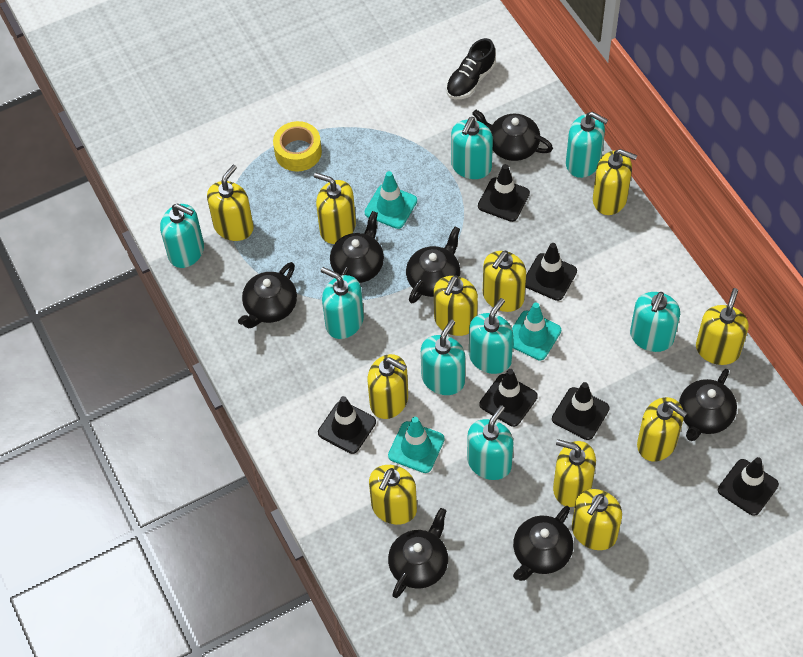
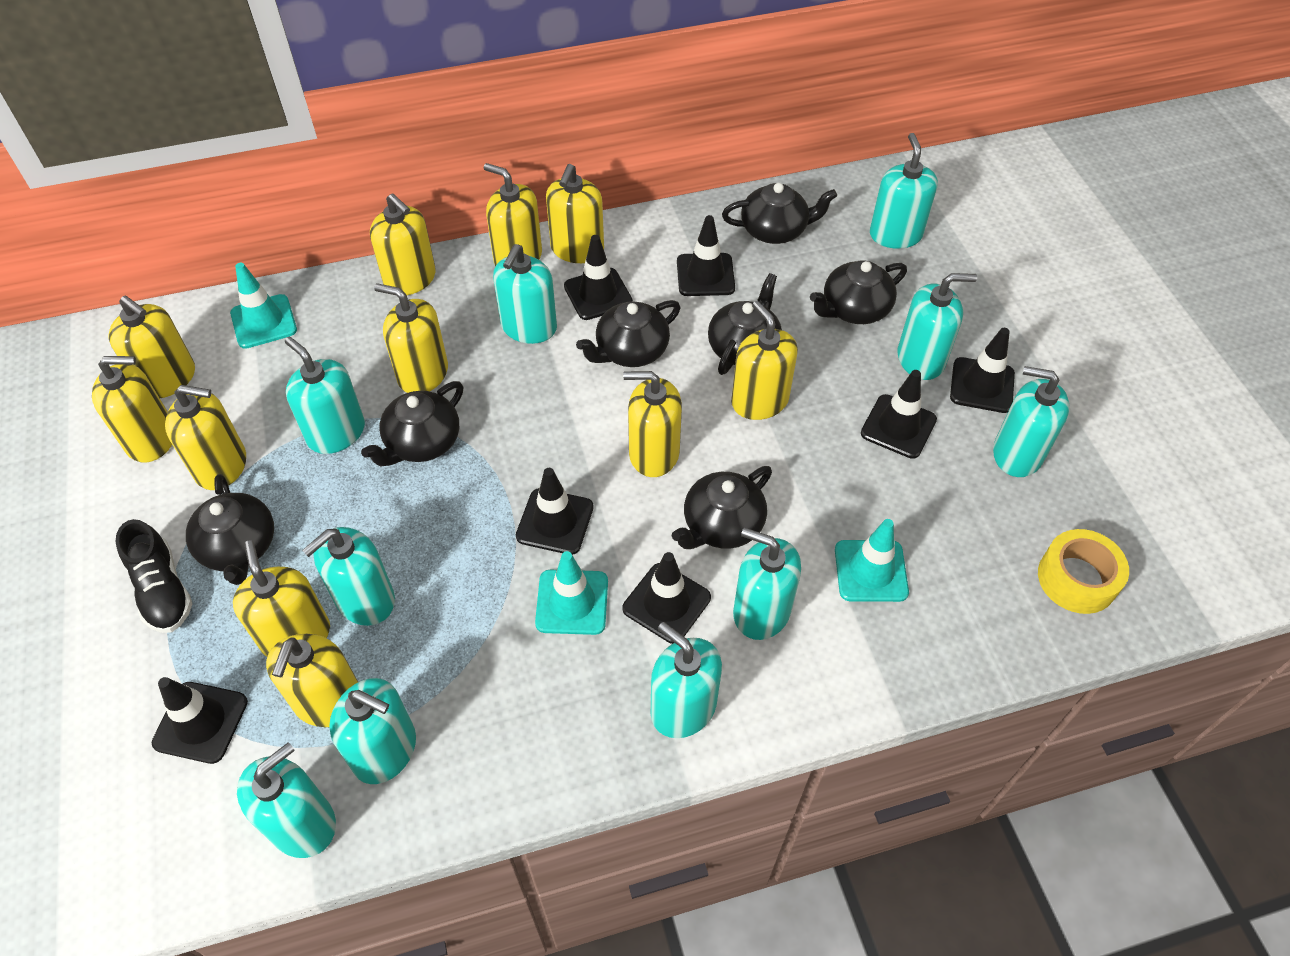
black traffic cone: 6 -> 7
turquoise soap dispenser: 8 -> 10

